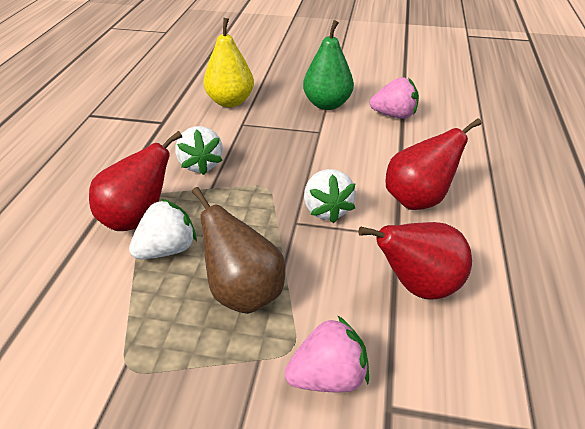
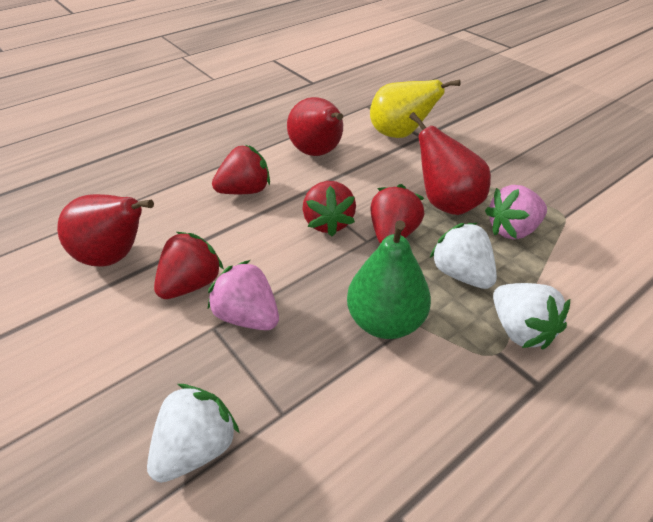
brown pear: 1 -> 0
red strawberry: 0 -> 4

